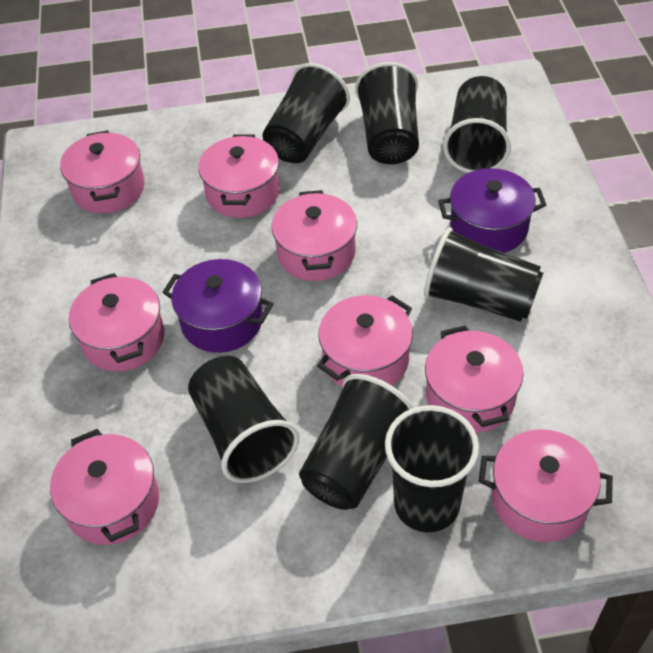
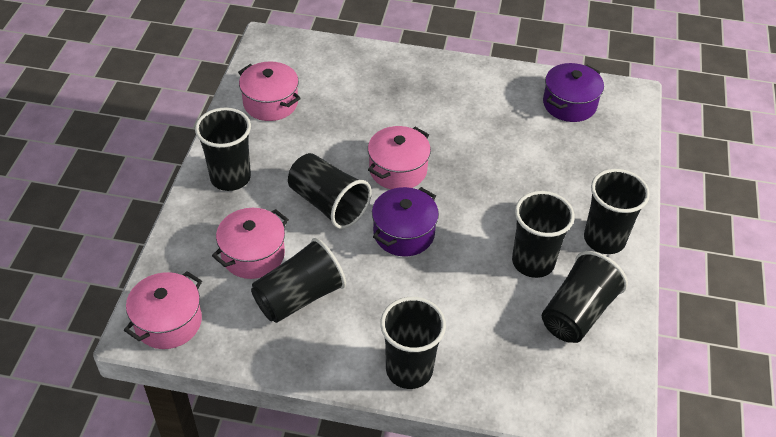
pink pot: 8 -> 4

